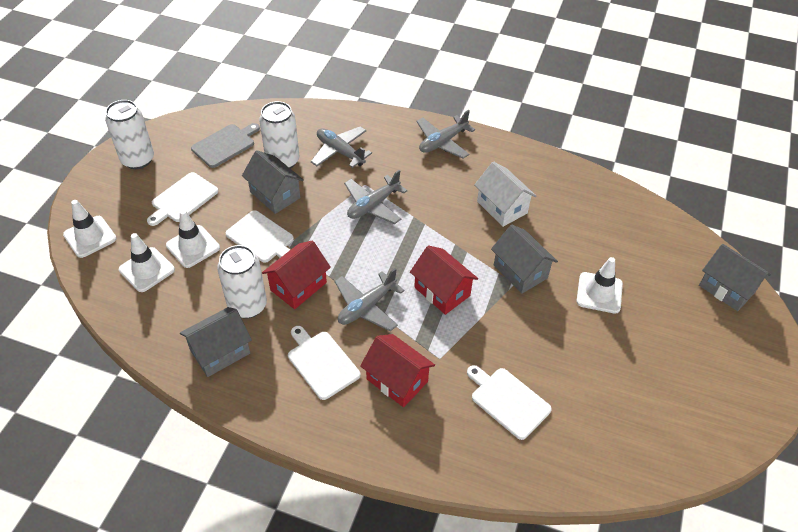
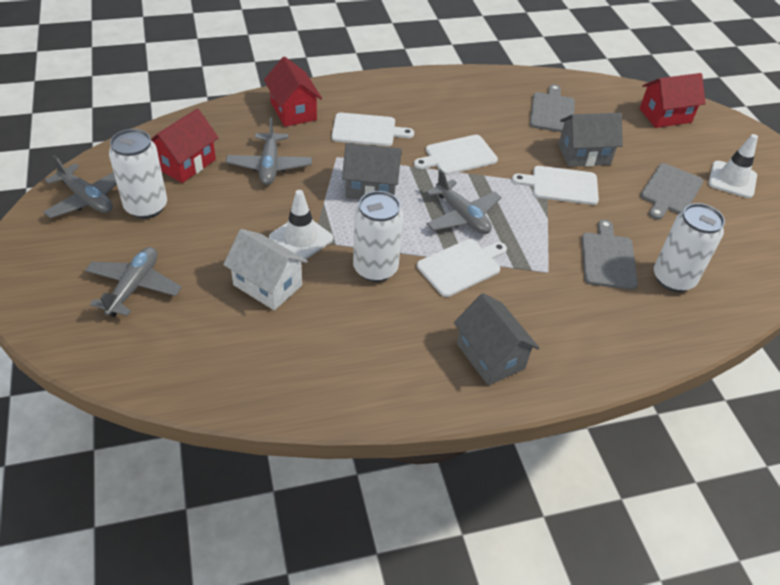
grey cutting board: 1 -> 3
grey house: 4 -> 3
white traffic cone: 4 -> 2

